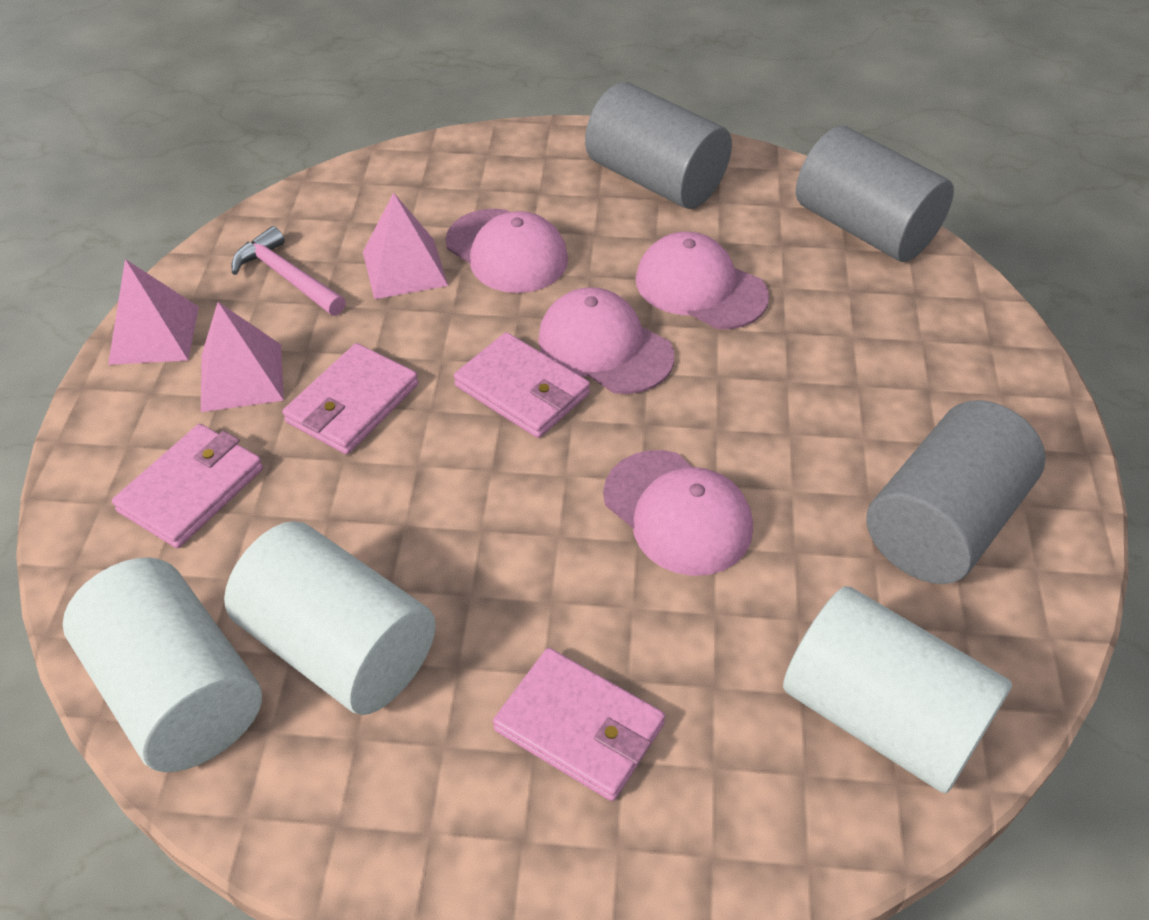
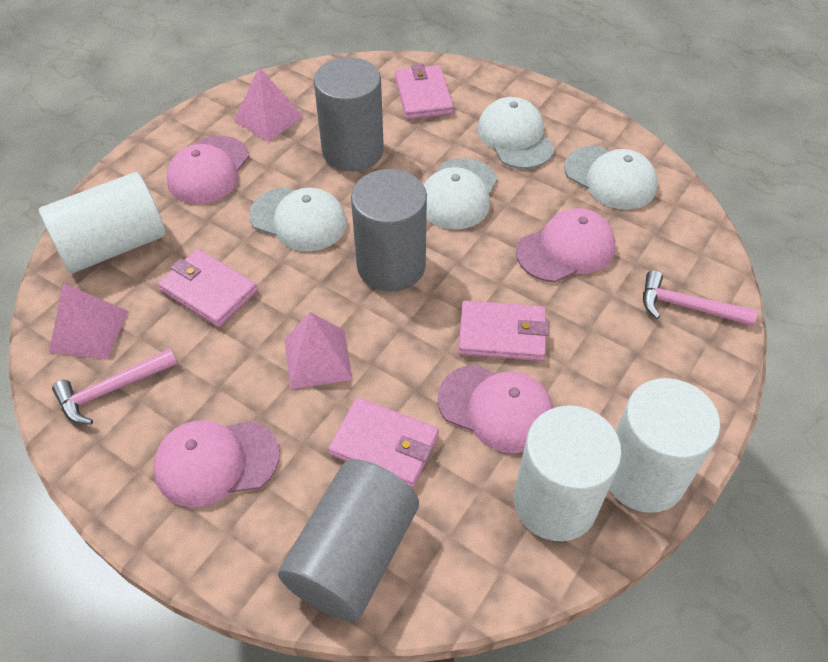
pink hammer: 1 -> 2
white cap: 0 -> 4

